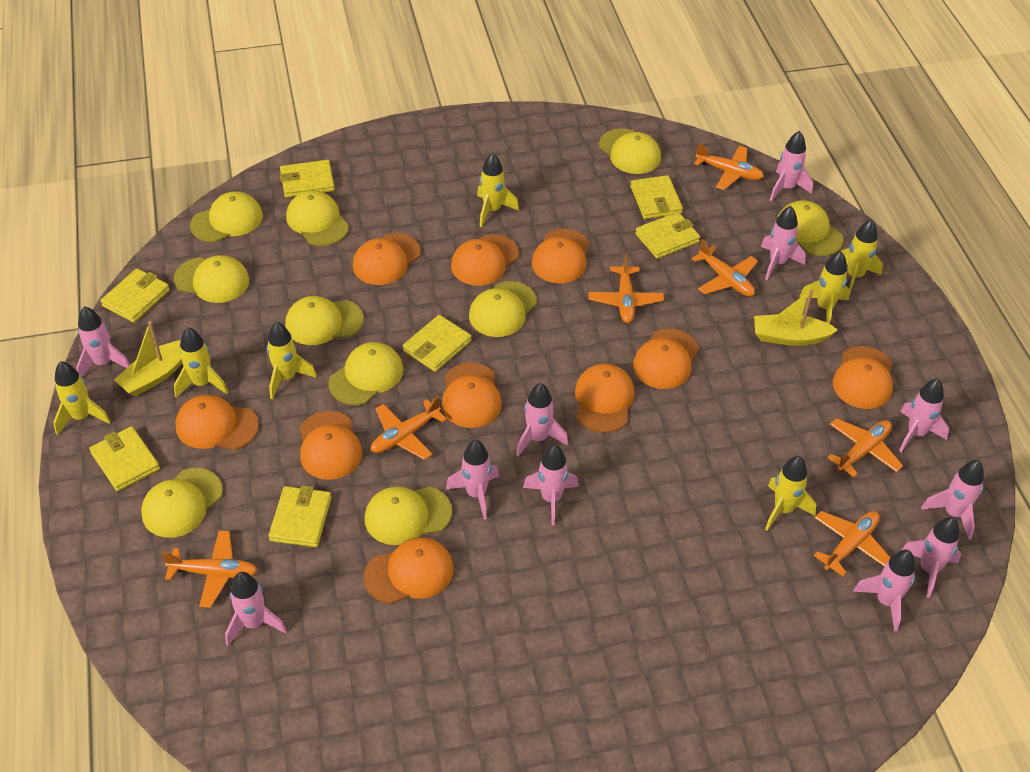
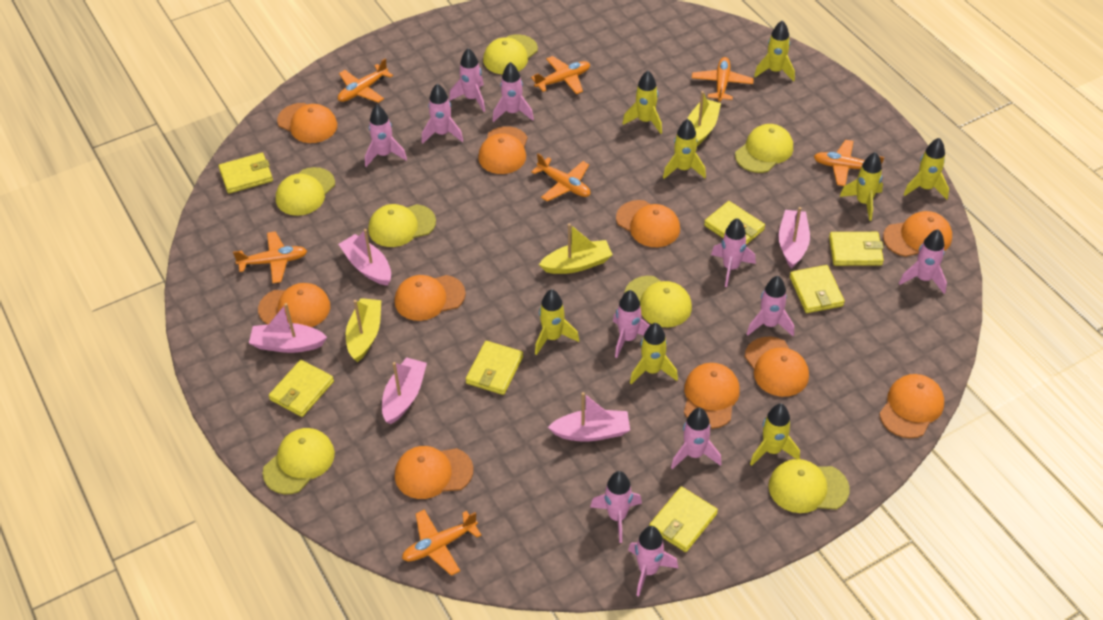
pink boat: 0 -> 5
yellow boat: 2 -> 3
yellow cap: 10 -> 7
yellow rocket: 7 -> 8

